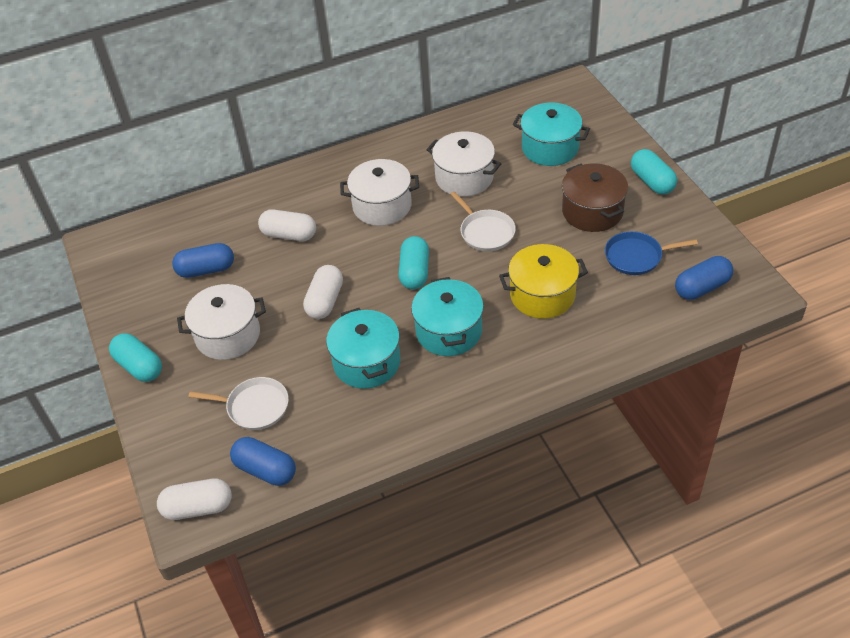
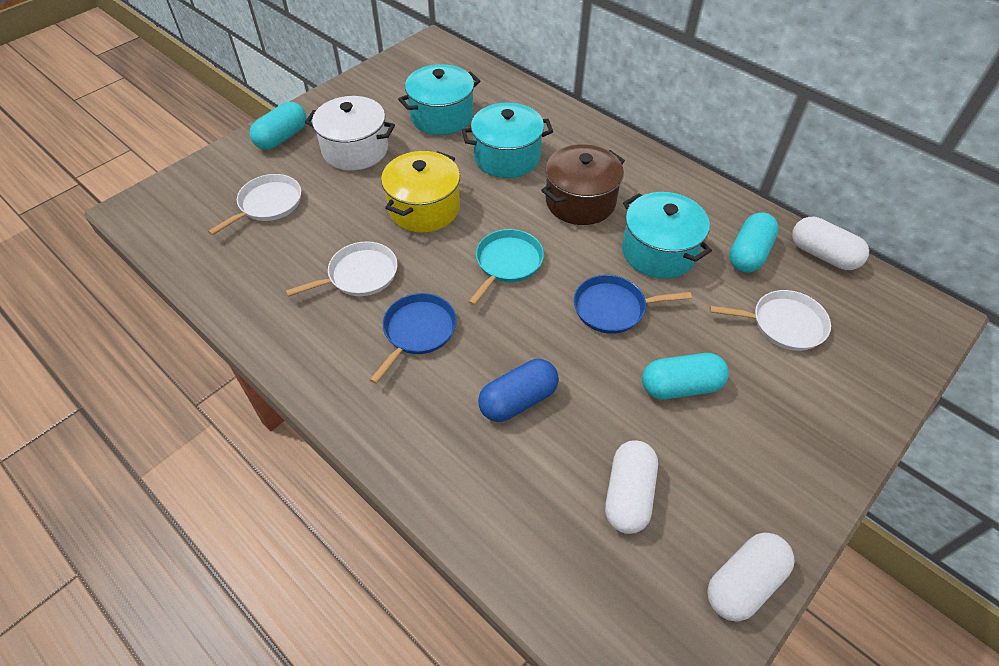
blue capsule: 3 -> 1
blue pan: 1 -> 2
turquoise pan: 0 -> 1
white pan: 2 -> 3
white pot: 3 -> 1

